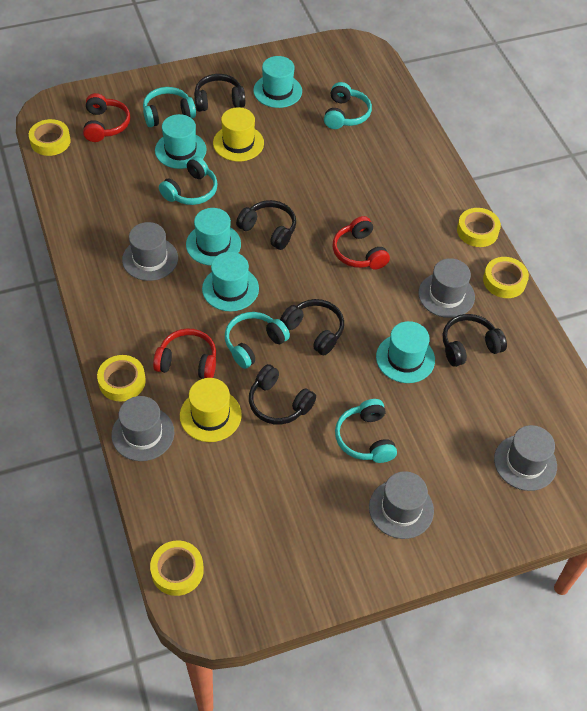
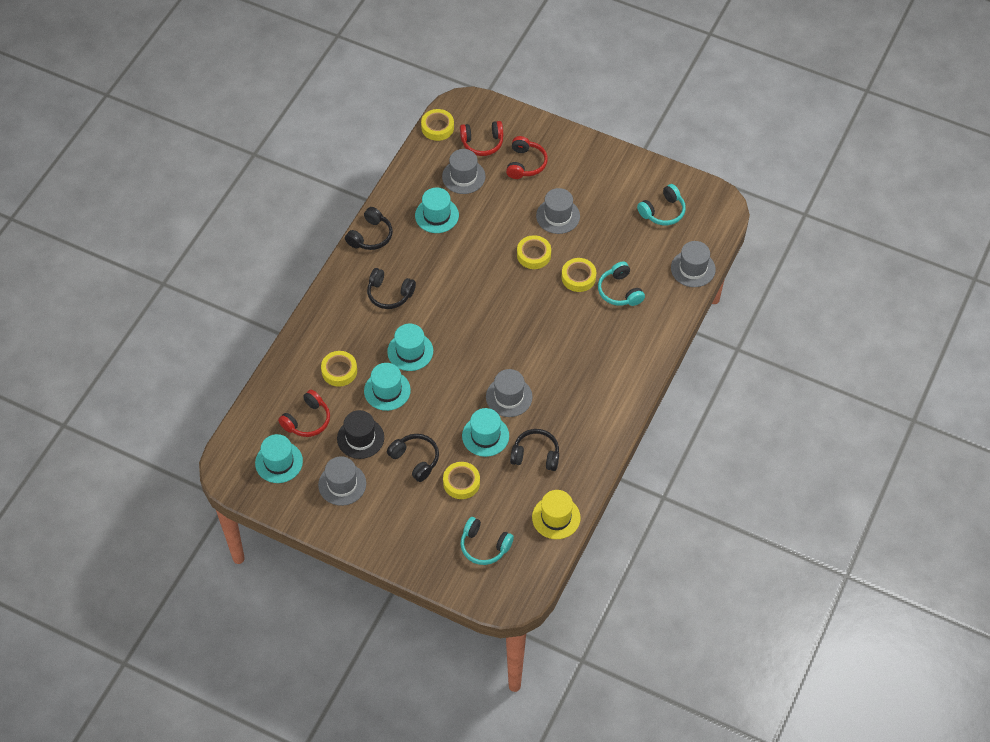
black hat: 0 -> 1
black headphones: 5 -> 4
turquoise headphones: 5 -> 3
yellow hat: 2 -> 1

